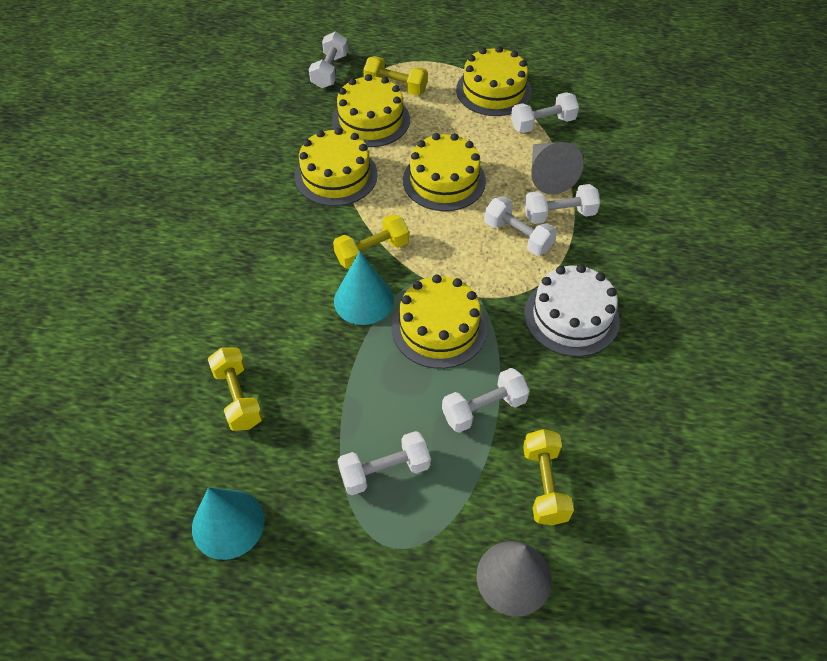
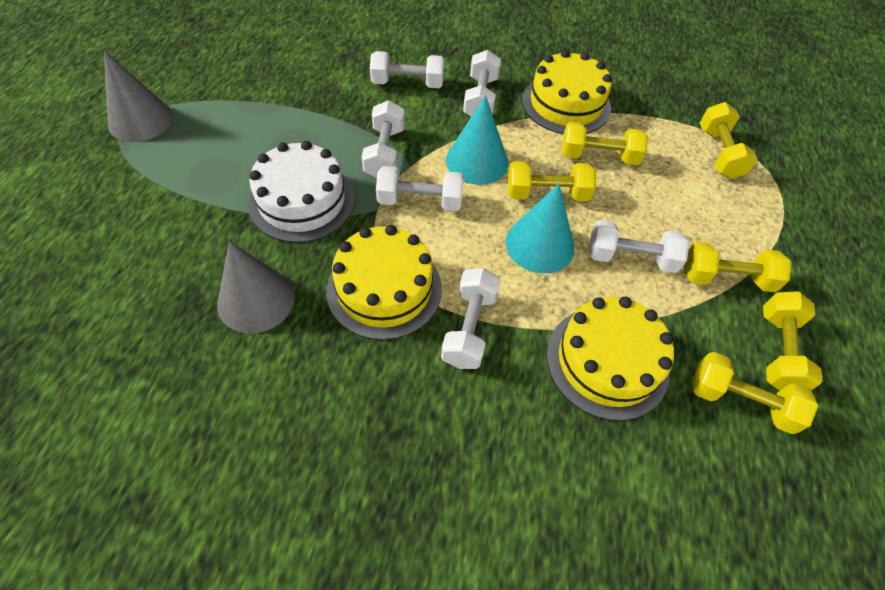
yellow cake: 5 -> 3
yellow dumbbell: 4 -> 6

